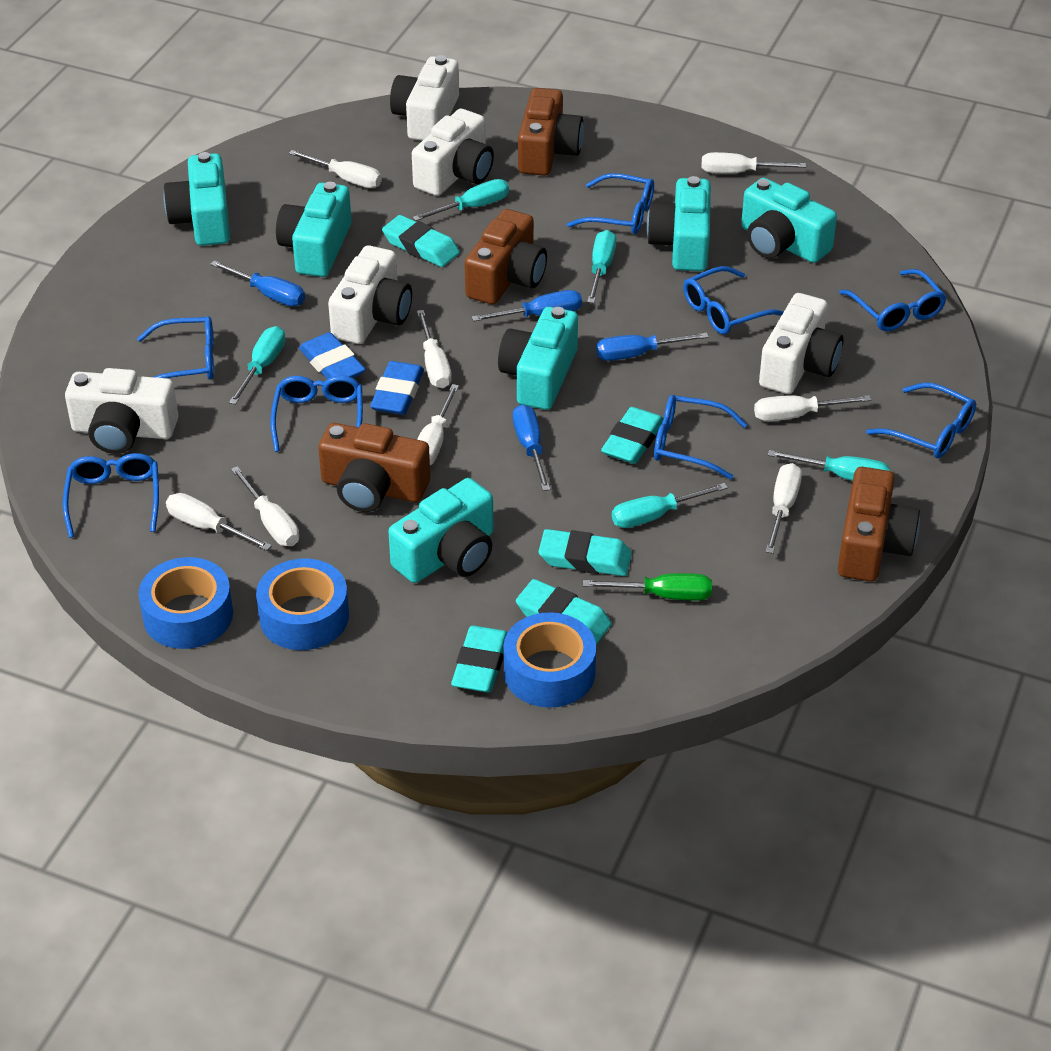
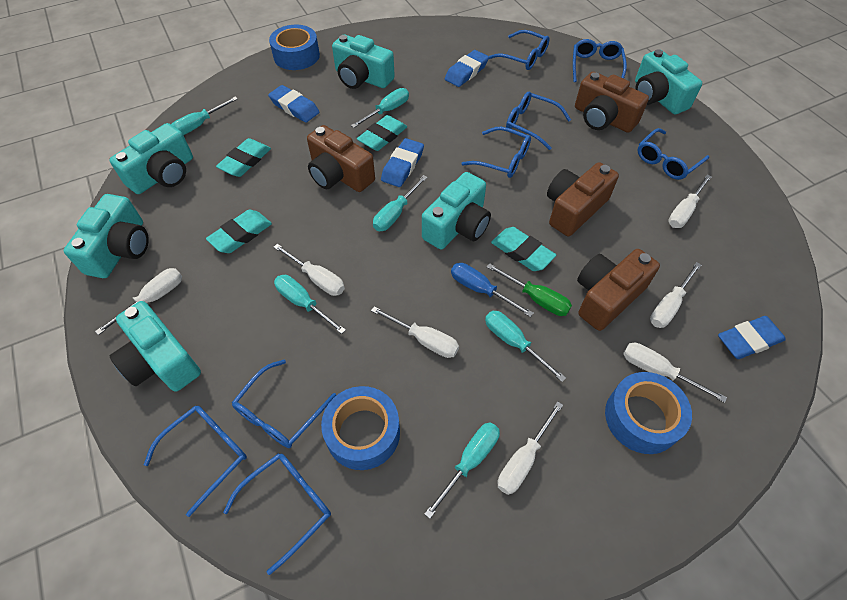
blue eraser: 2 -> 4
blue screwdriver: 4 -> 1
turquoise eraser: 5 -> 4
turquoise screwdriver: 5 -> 6
white camera: 5 -> 0
white screwdriver: 8 -> 7

